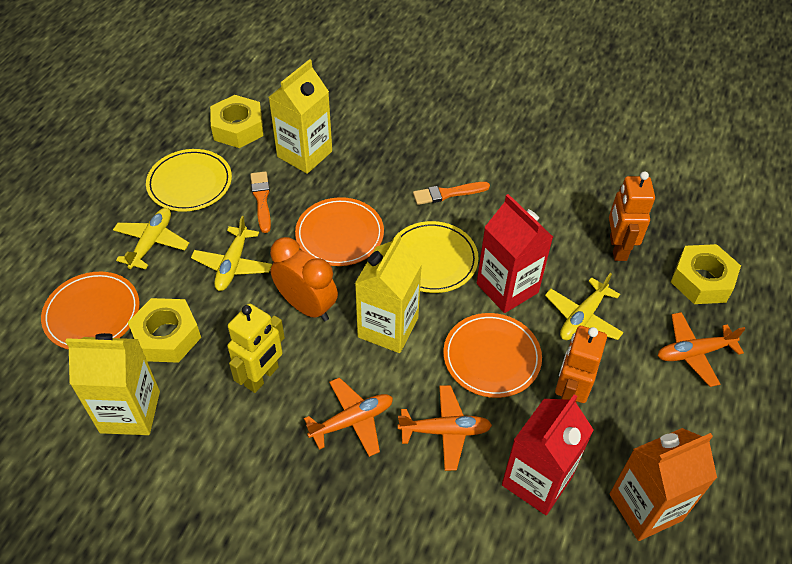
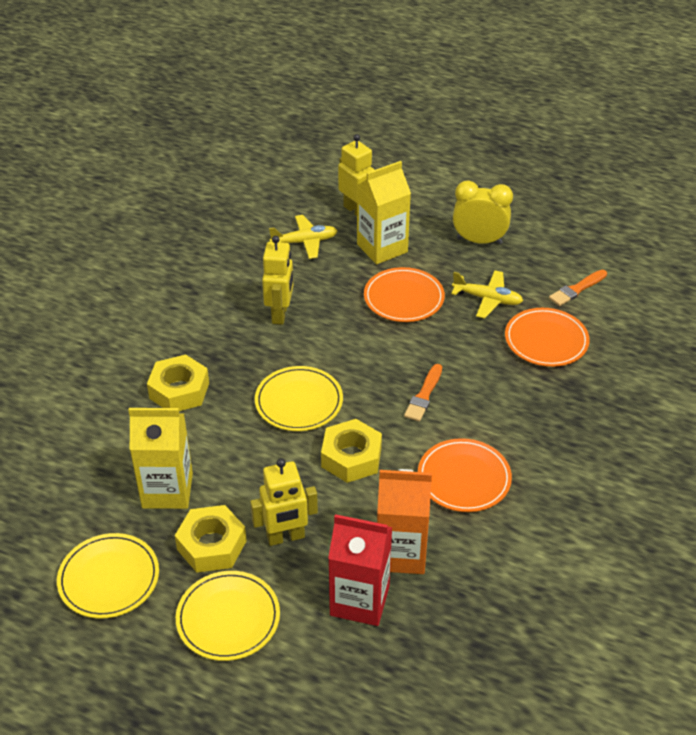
orange clock: 1 -> 0
orange plane: 3 -> 0
orange robot: 2 -> 0
red carton: 2 -> 1
yellow carton: 3 -> 2
yellow clock: 0 -> 1
yellow plane: 3 -> 2
yellow plate: 2 -> 3
yellow robot: 1 -> 3

